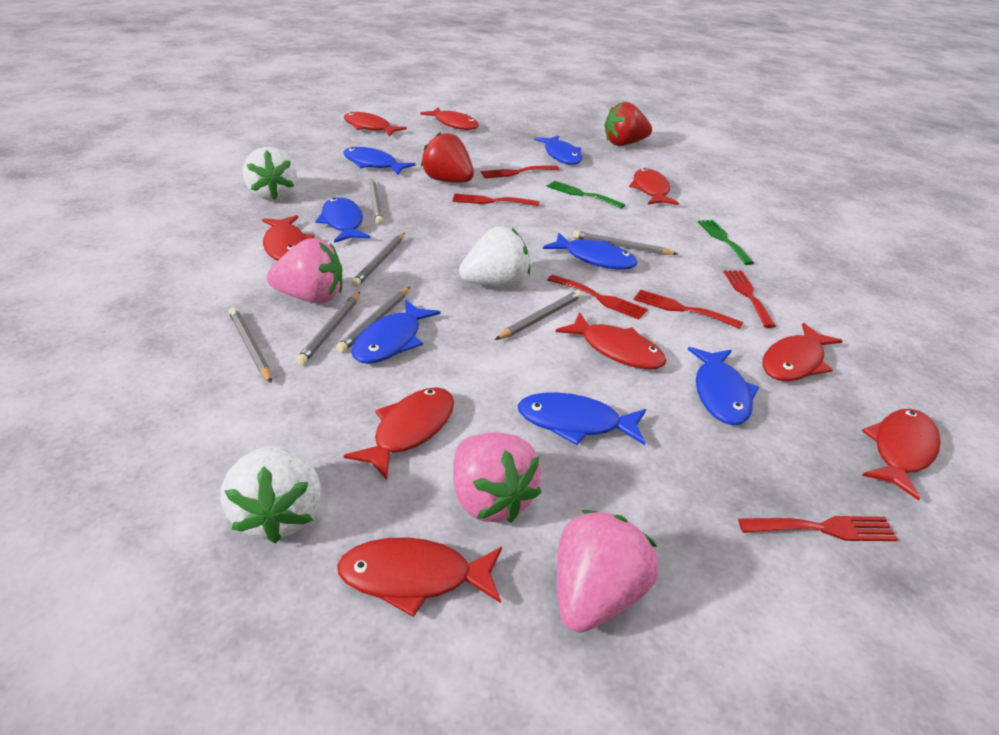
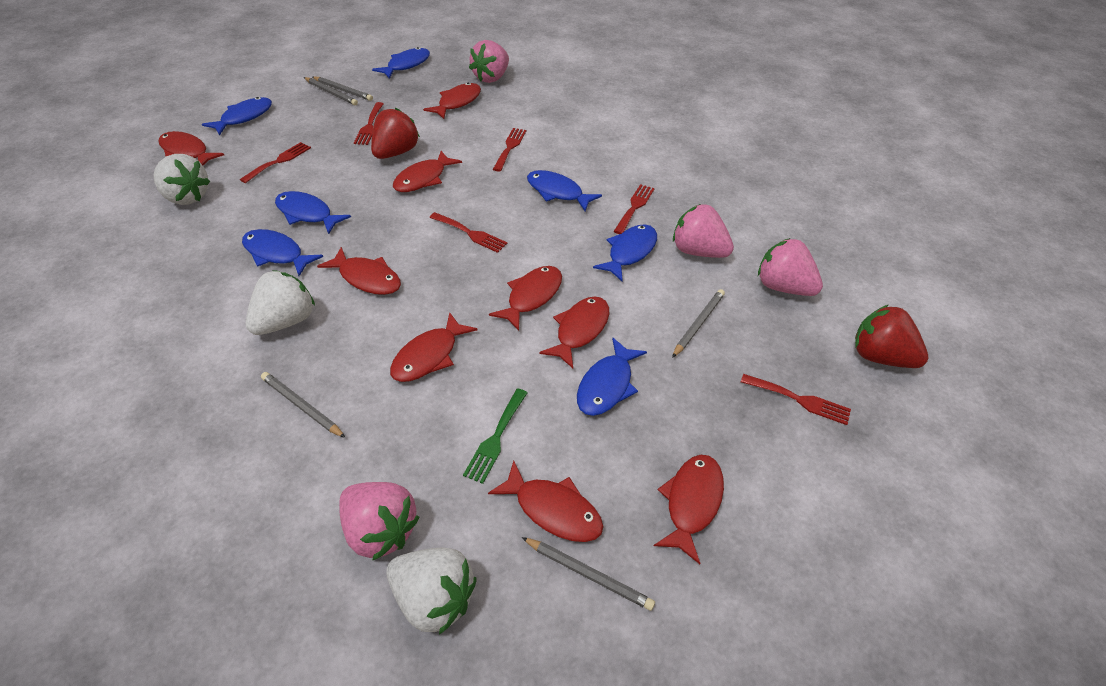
green fork: 2 -> 1
grey pencil: 7 -> 5
pink strawberry: 3 -> 4

